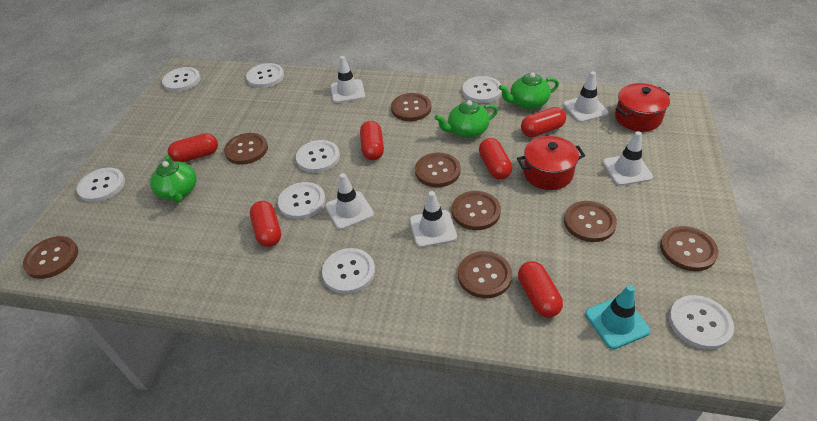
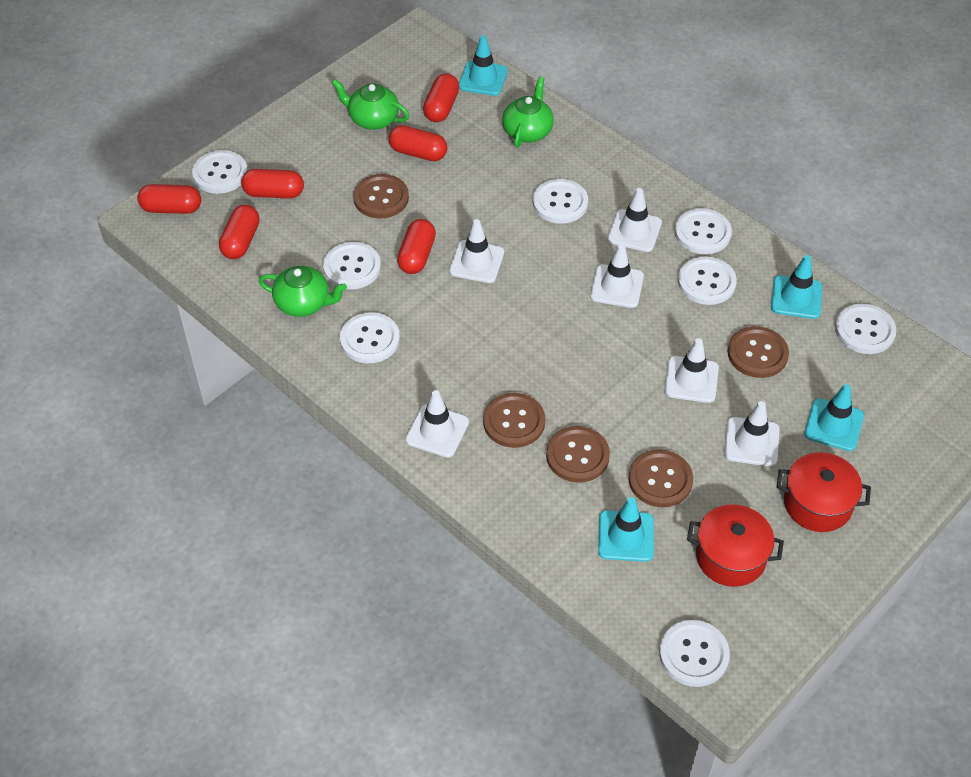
brown button: 8 -> 5
turquoise traffic cone: 1 -> 4
white traffic cone: 5 -> 6

